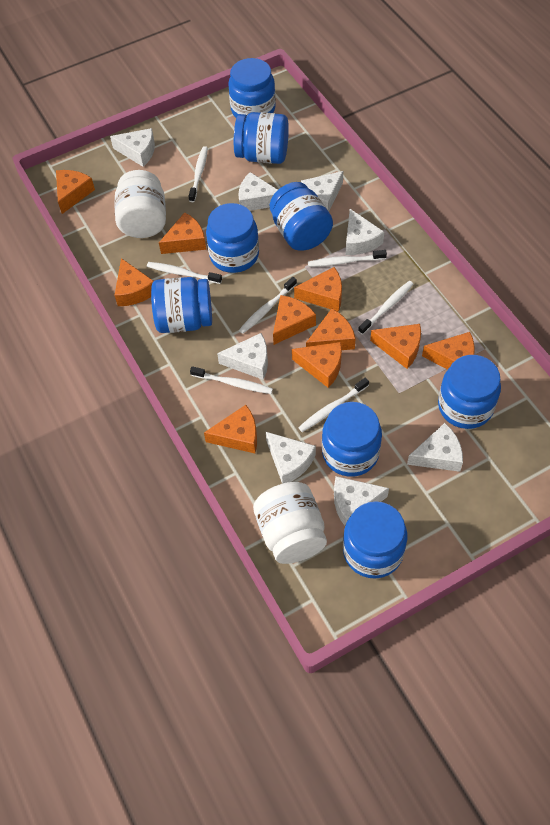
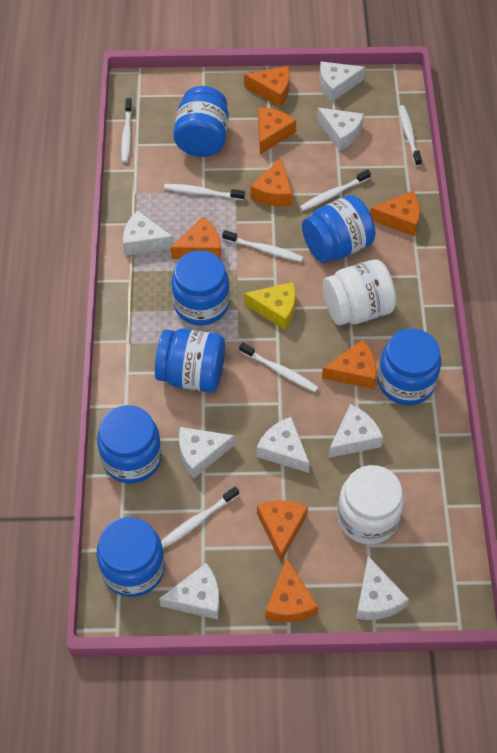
blue jar: 8 -> 7
orange cheese: 10 -> 8
yellow cheese: 0 -> 1

